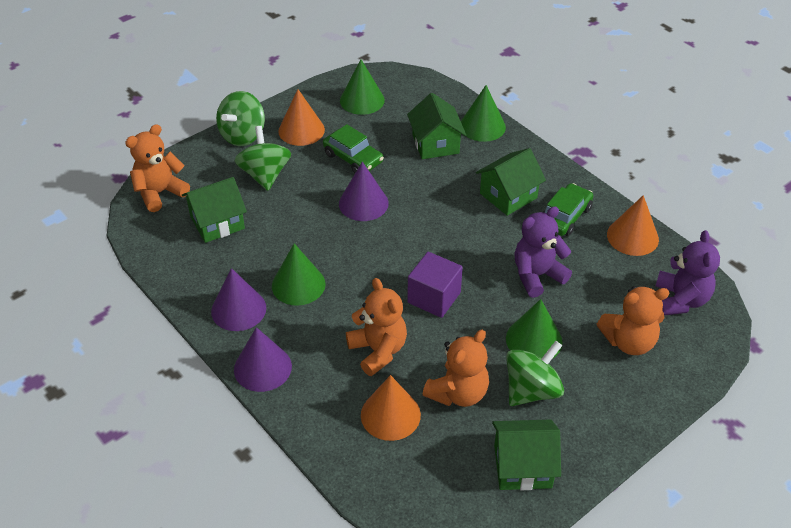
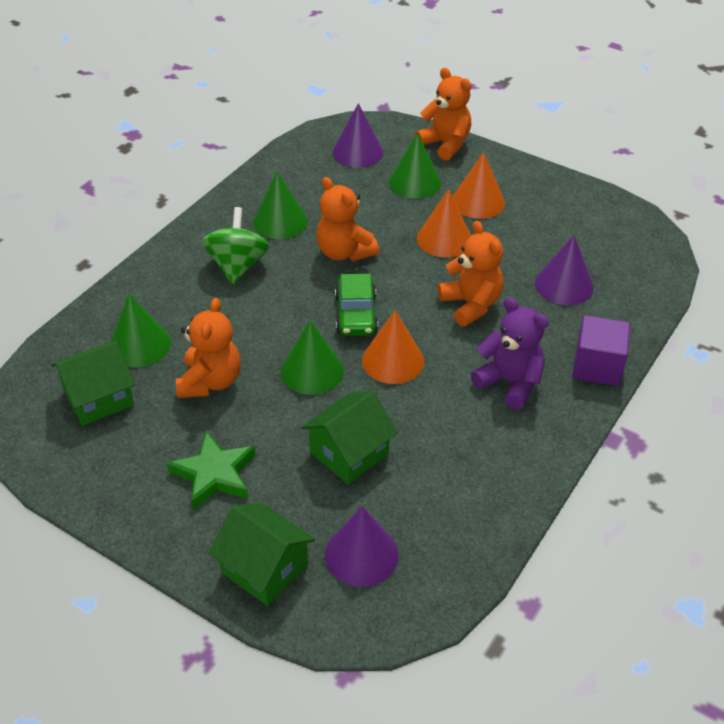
green car: 2 -> 1
green house: 4 -> 3
green spinning top: 3 -> 1
green star: 0 -> 1
purple teddy bear: 2 -> 1

